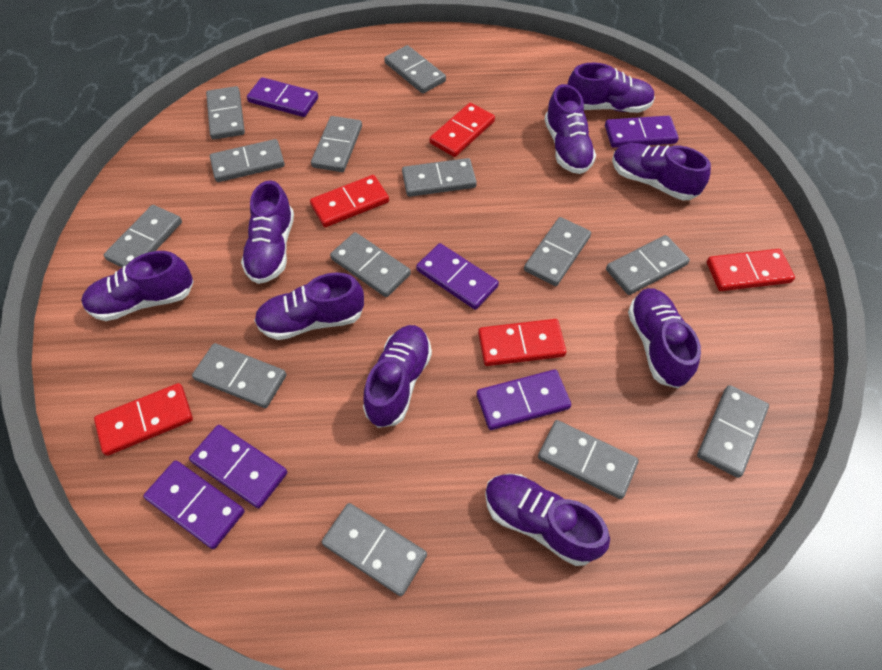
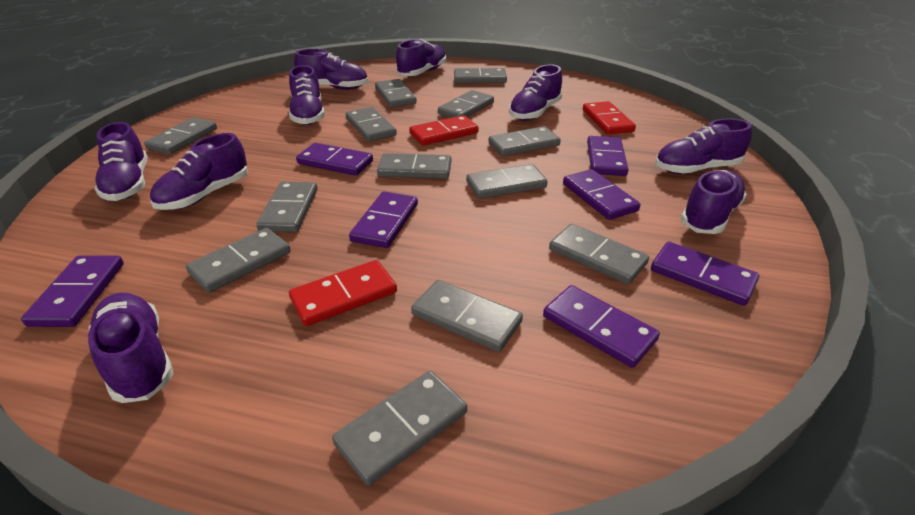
purple domino: 6 -> 7
red domino: 5 -> 3

